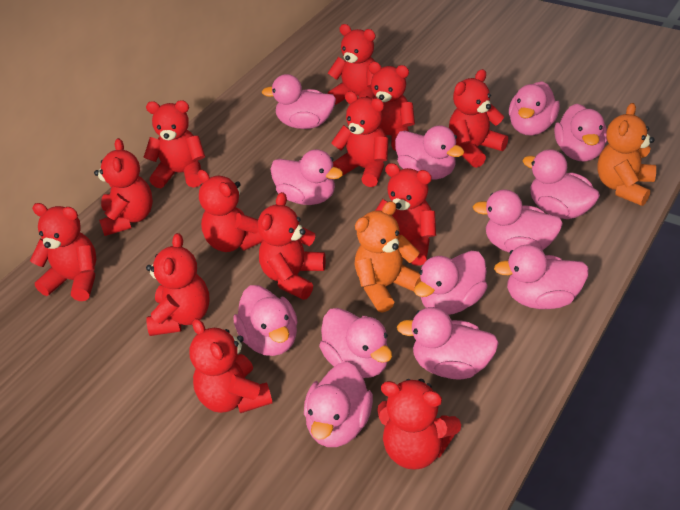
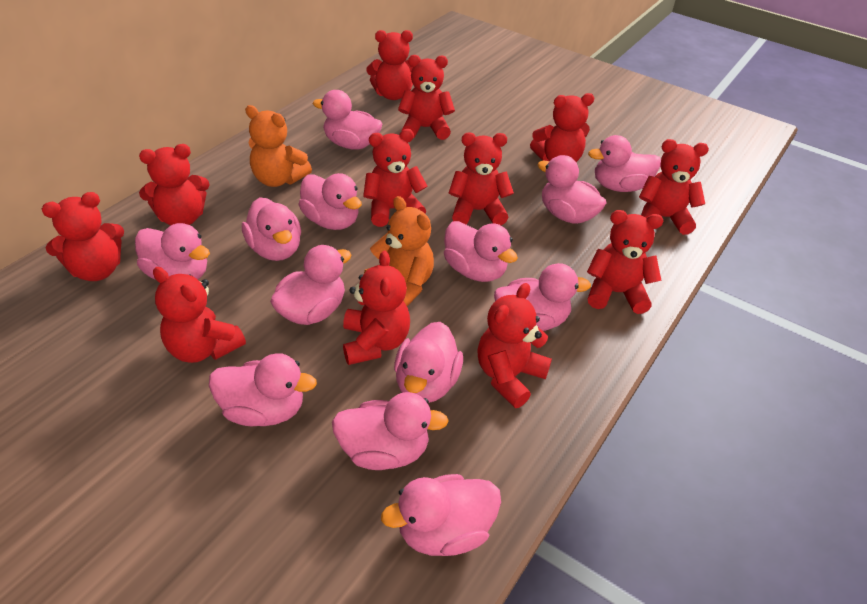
red teddy bear: 13 -> 12

